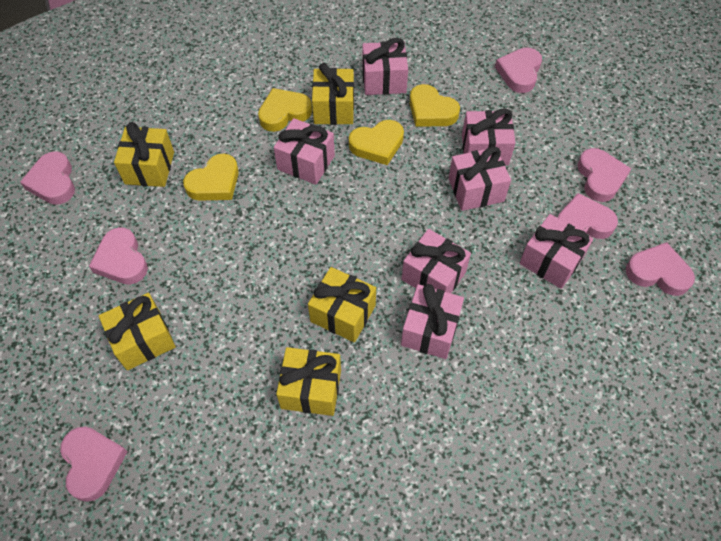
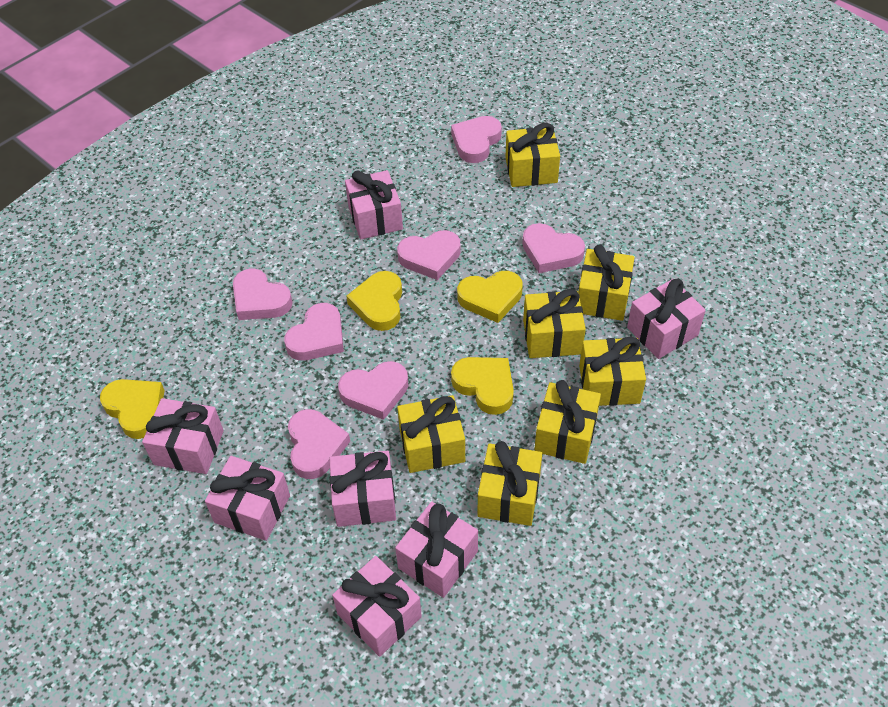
yellow gift: 5 -> 7

